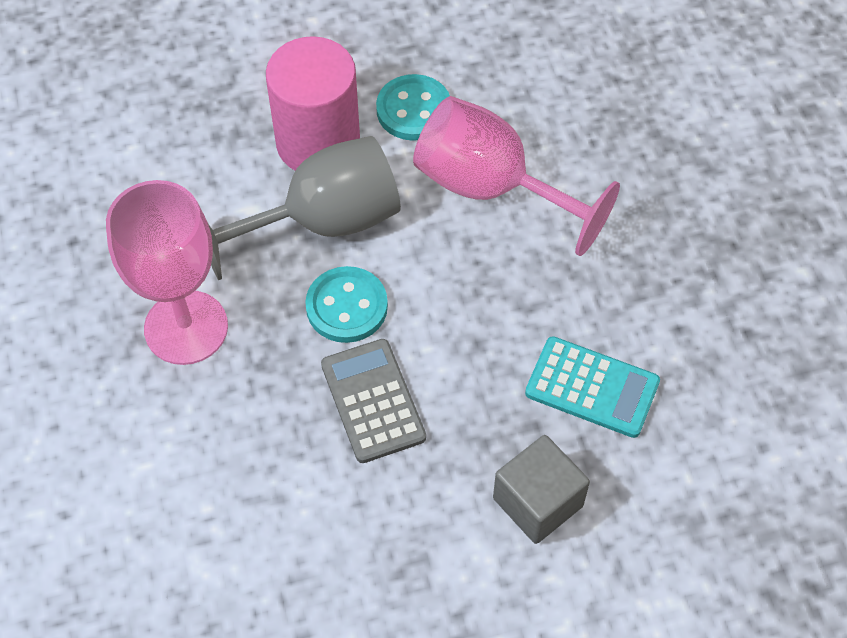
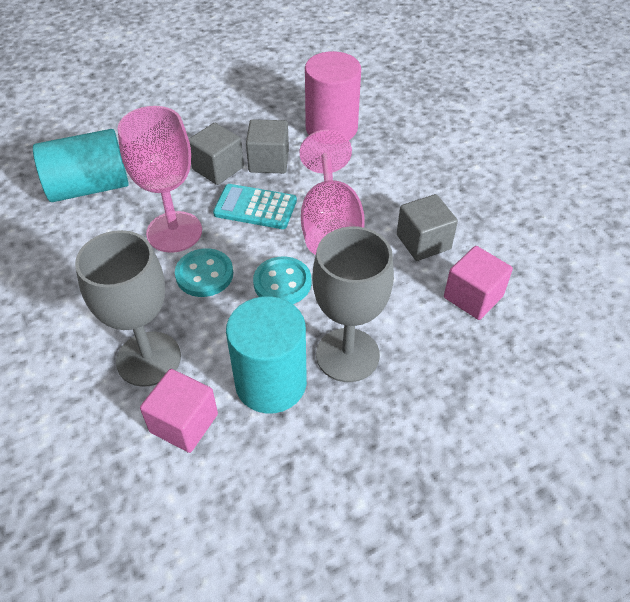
grey calculator: 1 -> 0
grey cube: 1 -> 3
grey goblet: 1 -> 2
pink cube: 0 -> 2
turquoise cylinder: 0 -> 2

